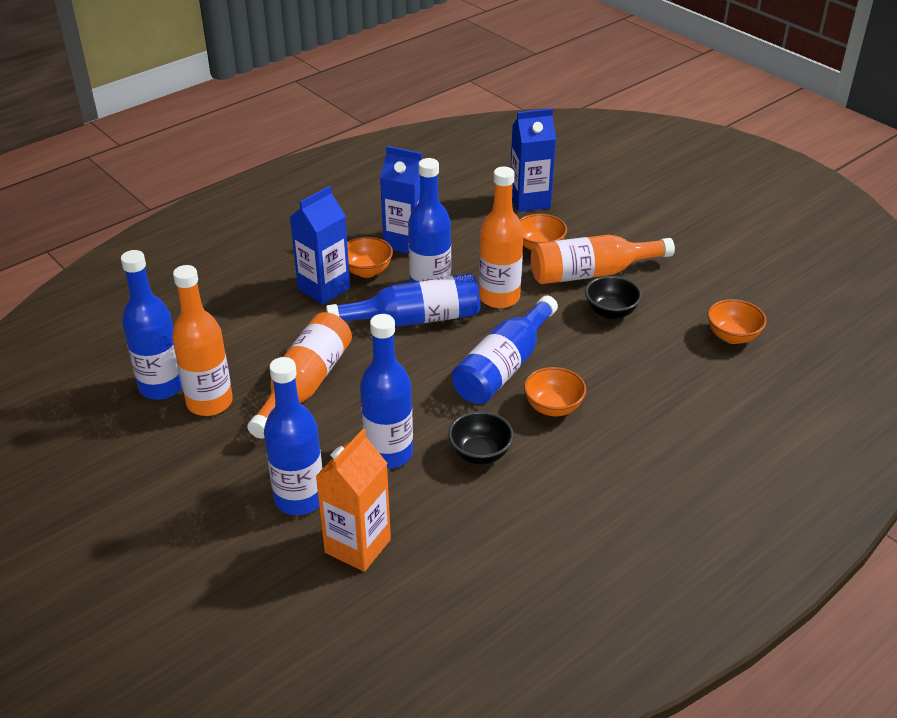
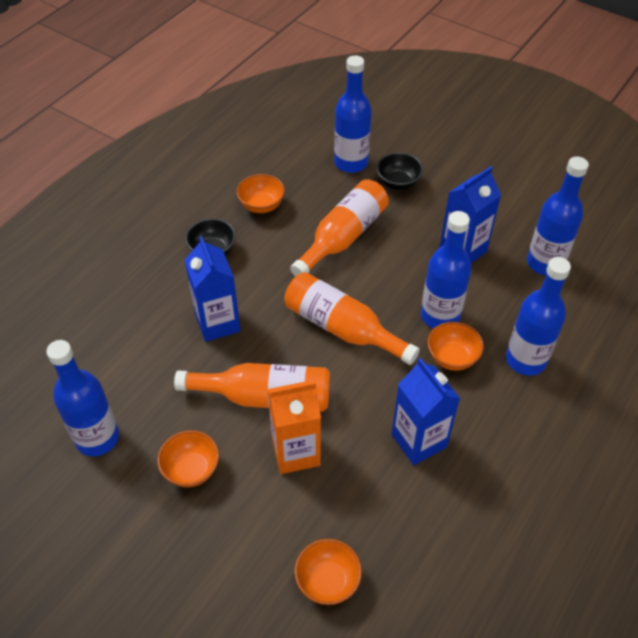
blue bottle: 6 -> 5
orange bottle: 4 -> 3

